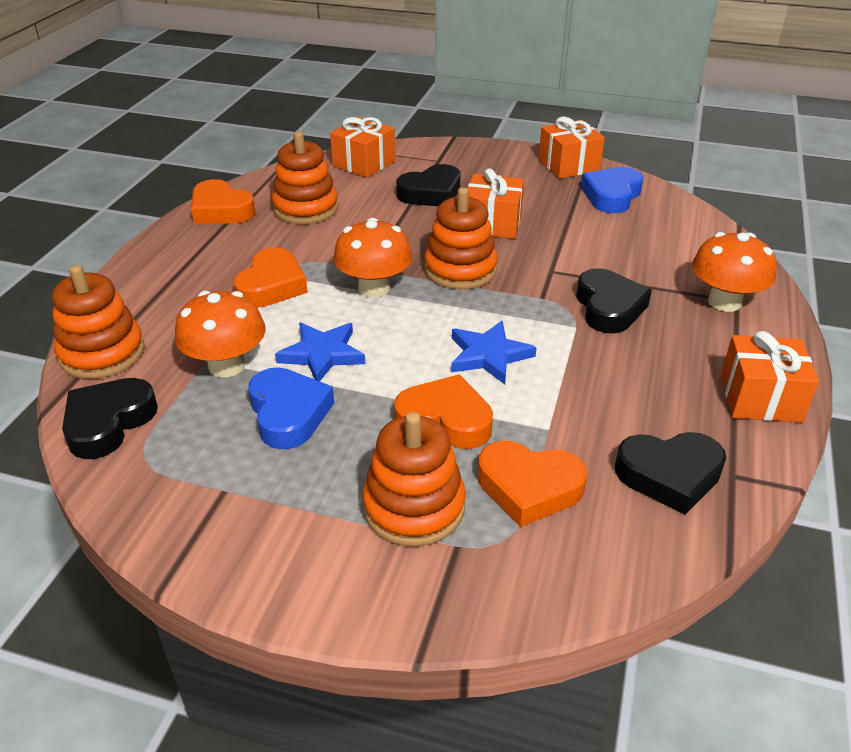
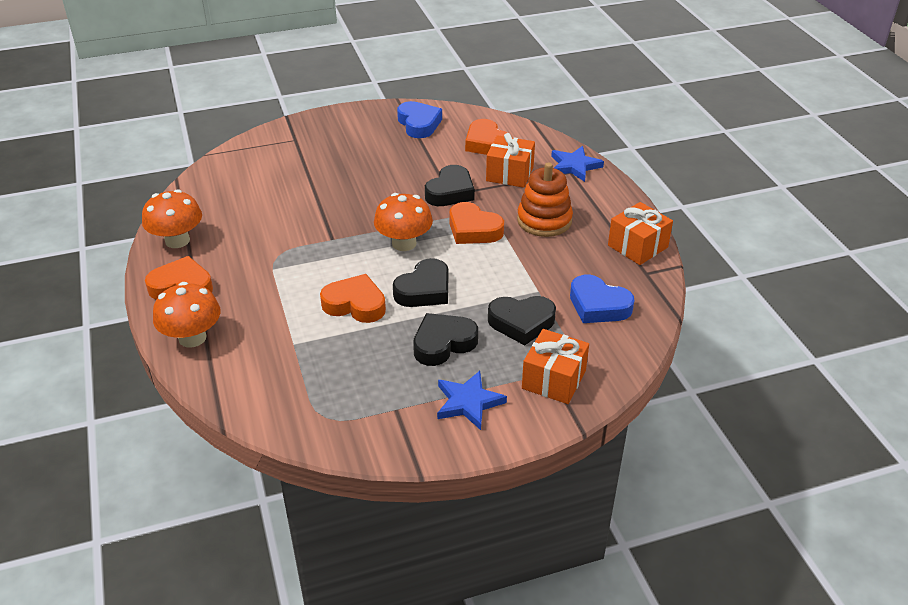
orange gift: 4 -> 3
orange stacking toy: 4 -> 1

